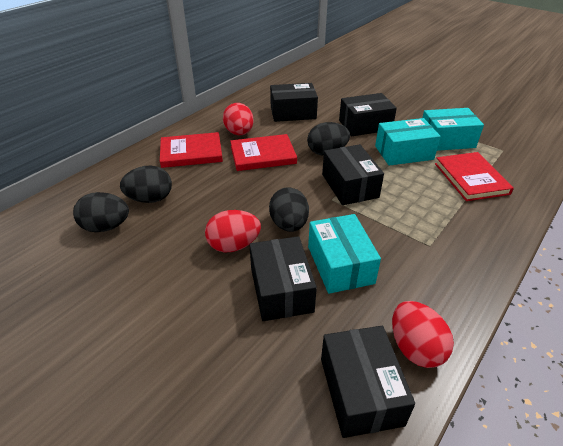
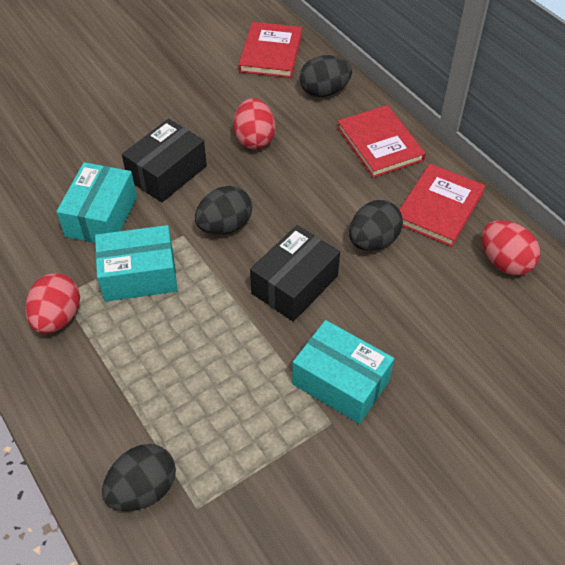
black box: 5 -> 2

